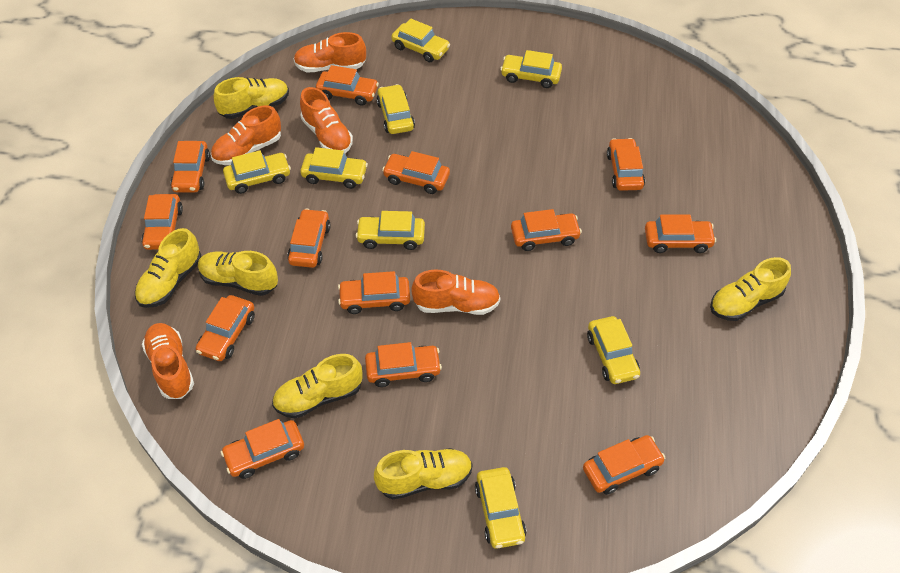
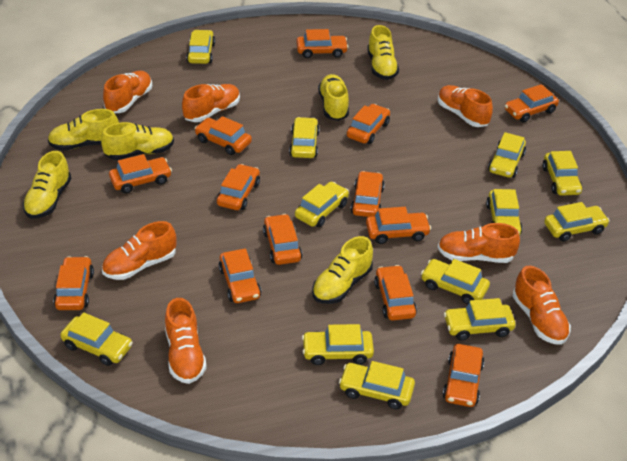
orange shoe: 5 -> 7
yellow car: 8 -> 12

